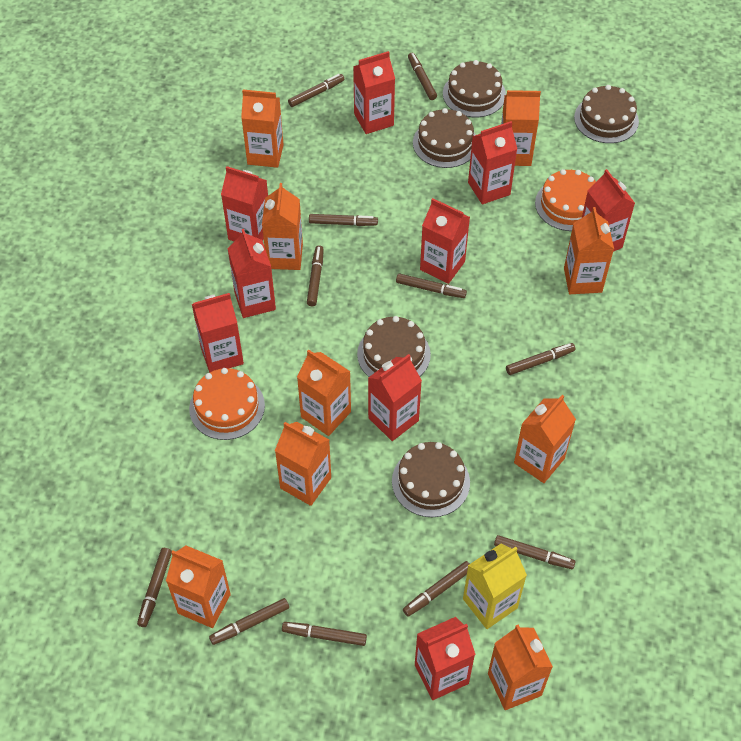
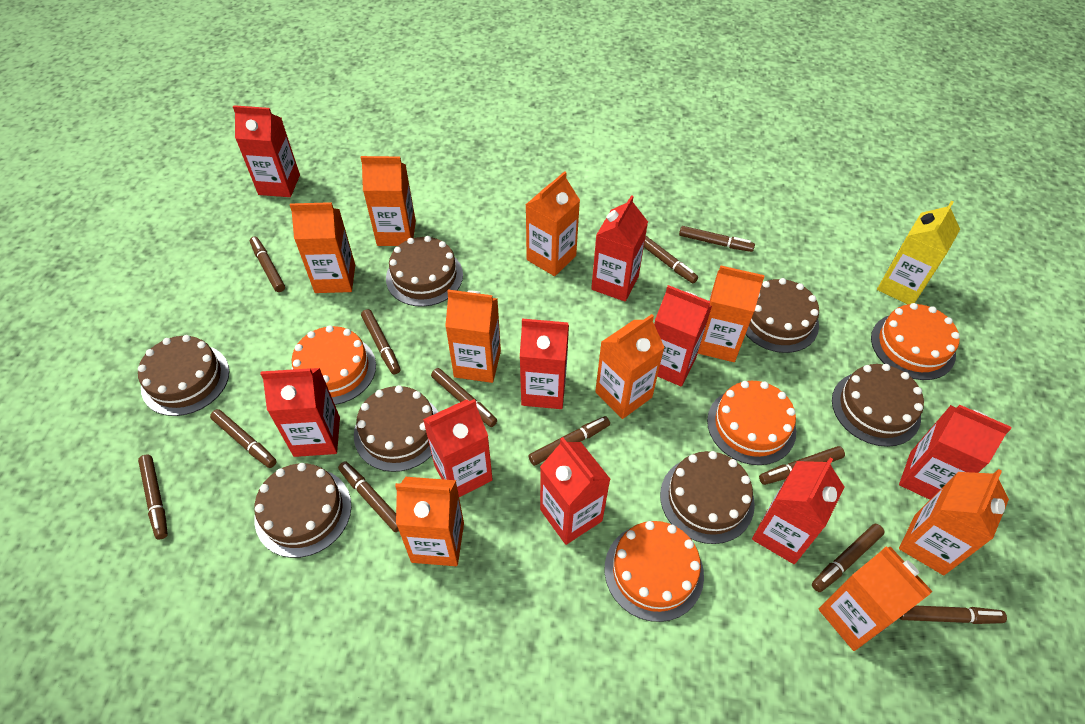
brown cake: 5 -> 7
brown marker: 11 -> 12
orange cake: 2 -> 4

